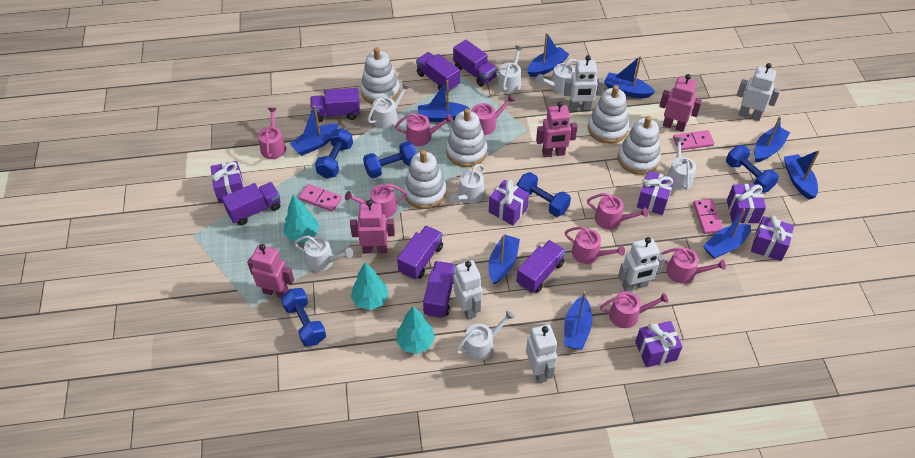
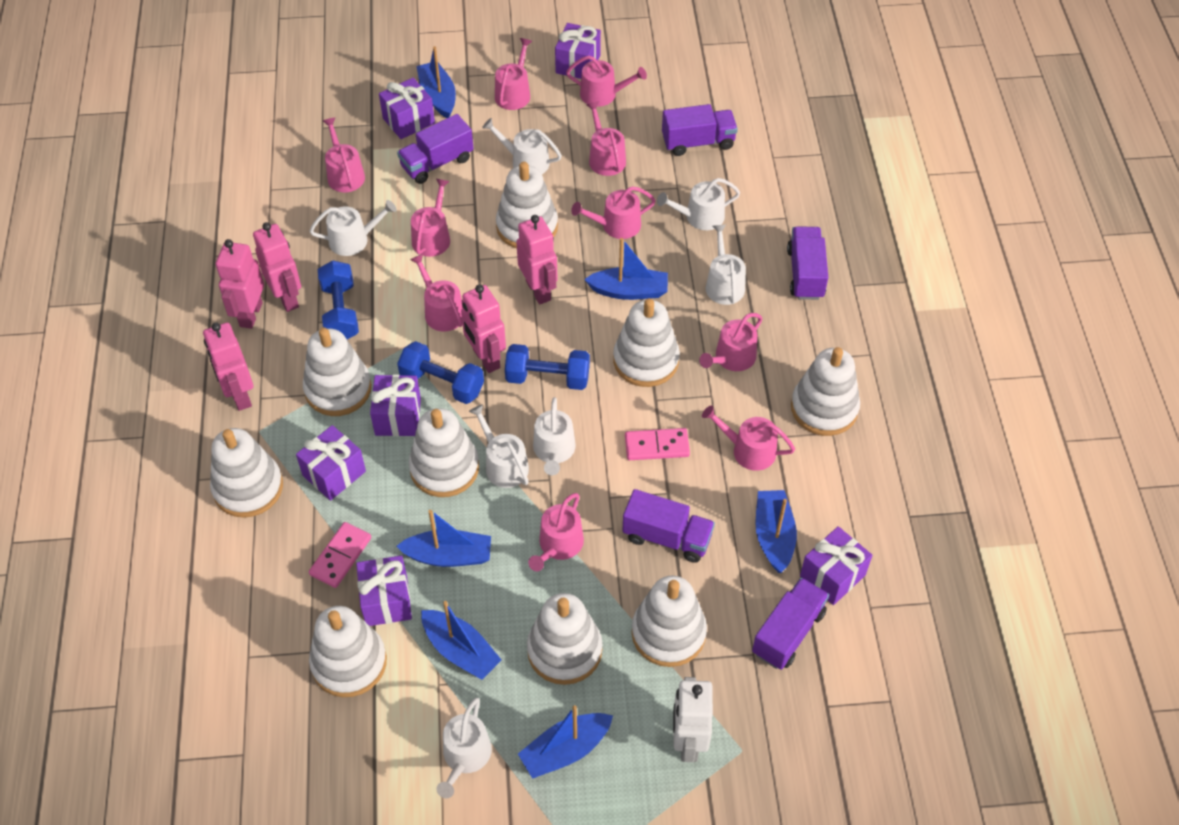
blue boat: 9 -> 6
blue dumbbell: 5 -> 3
pink domino: 3 -> 2
pink robot: 4 -> 5
pink watering can: 8 -> 10
purple truck: 7 -> 5
turquoise tree: 3 -> 0
white robot: 5 -> 1
white stacking toy: 5 -> 9

